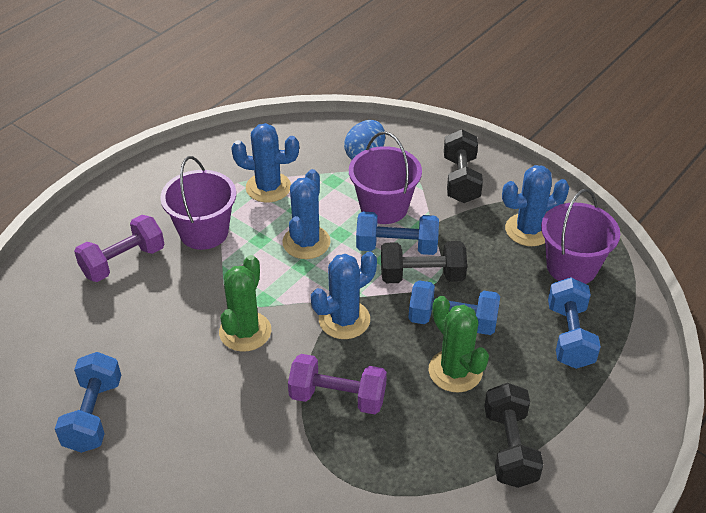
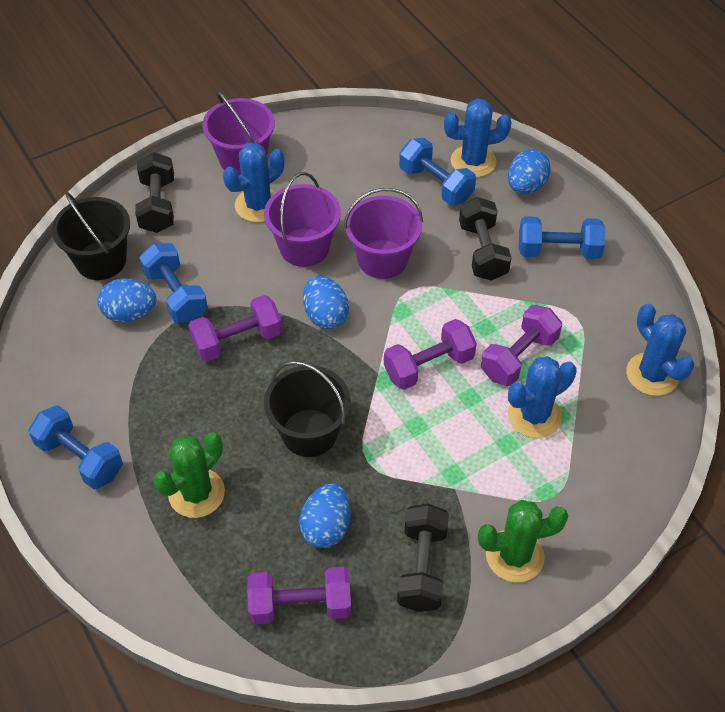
black bucket: 0 -> 2
blue egg: 1 -> 4
purple dumbbell: 2 -> 4

